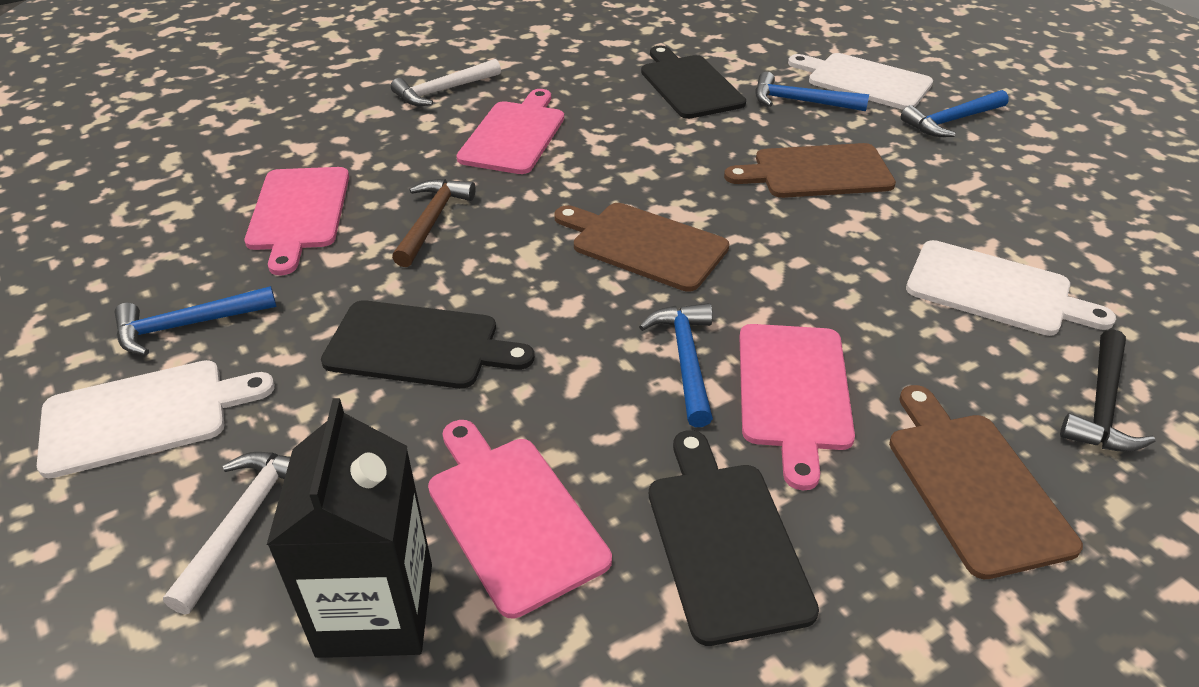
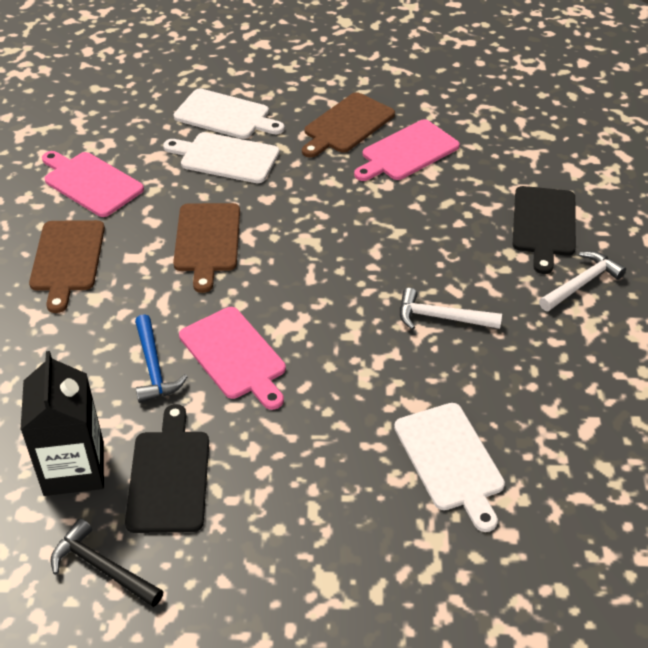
black cutting board: 3 -> 2
blue hammer: 4 -> 1
brown hammer: 1 -> 0
pink cutting board: 4 -> 3

